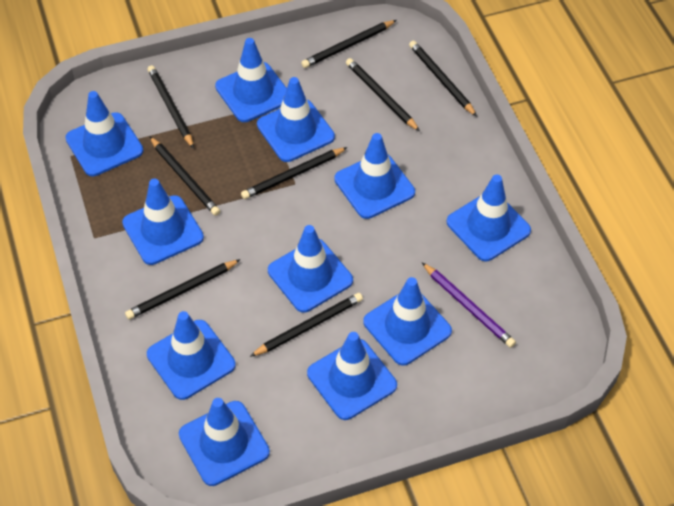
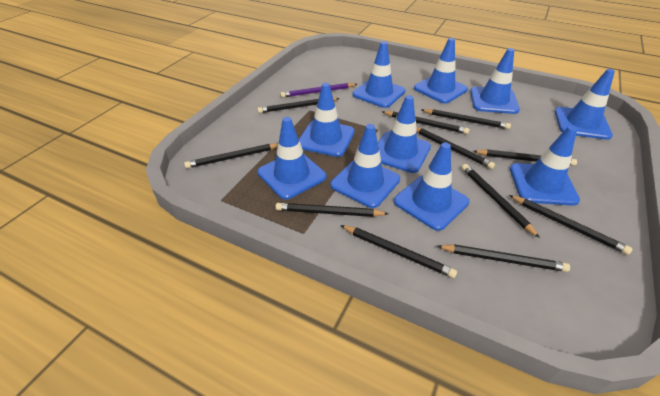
black pencil: 8 -> 11
blue traffic cone: 11 -> 10

